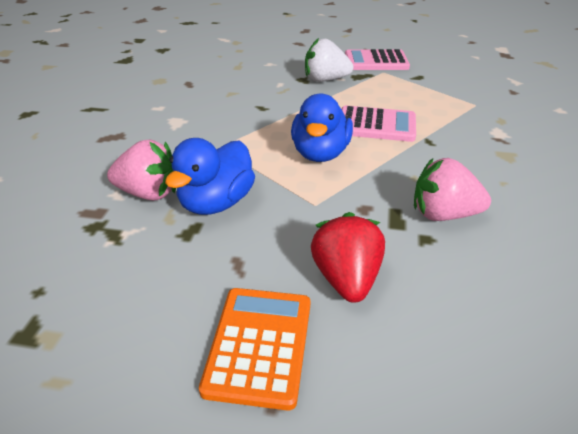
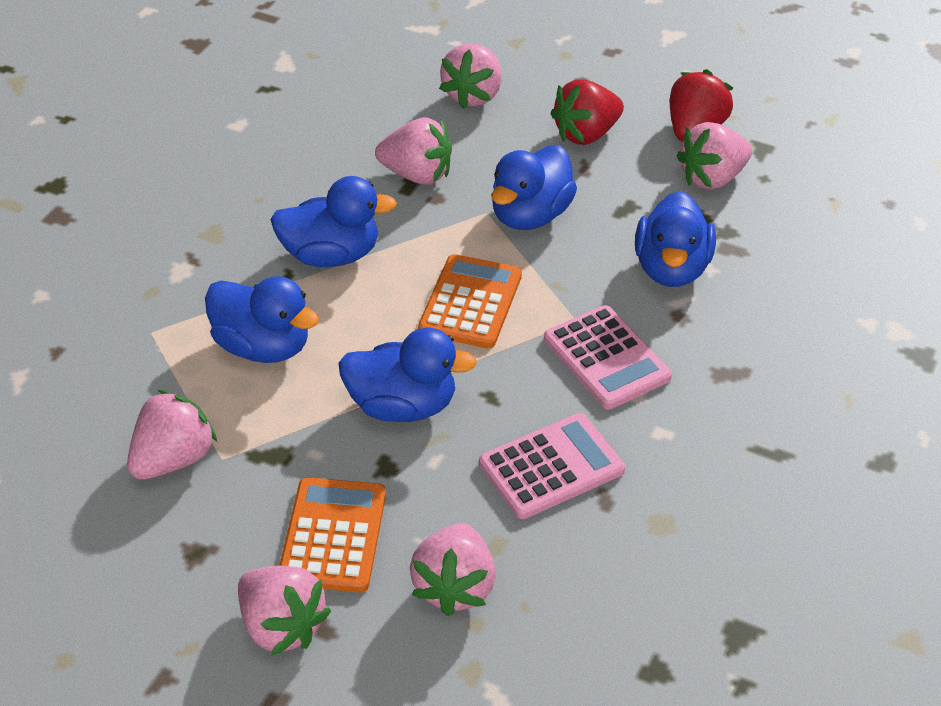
blue duck: 2 -> 5
orange calculator: 1 -> 2
pink strawberry: 2 -> 6
red strawberry: 1 -> 2
white strawberry: 1 -> 0

